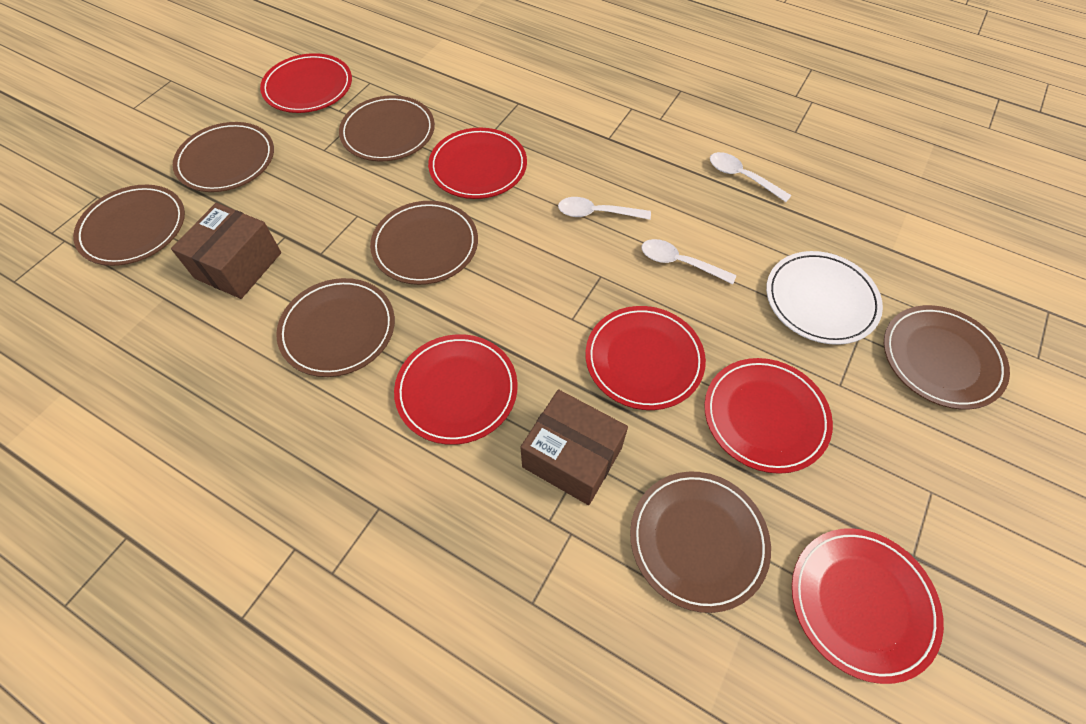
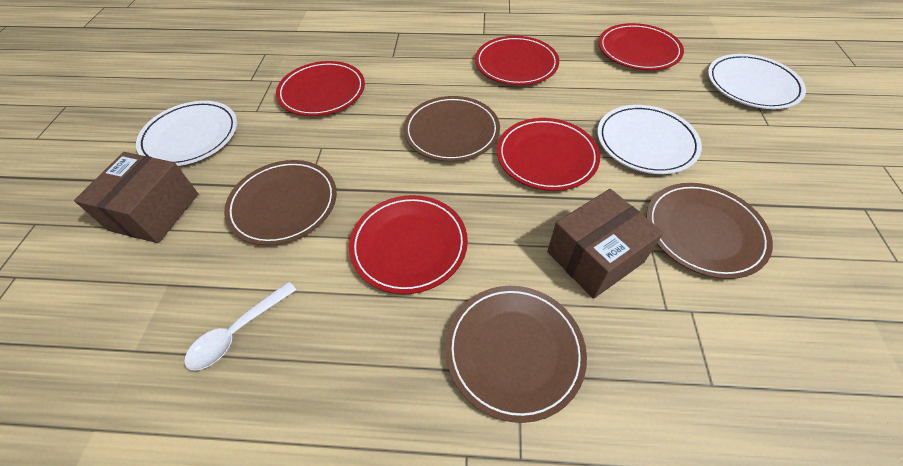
brown plate: 7 -> 4
red plate: 6 -> 5
white plate: 1 -> 3
white spoon: 3 -> 1

